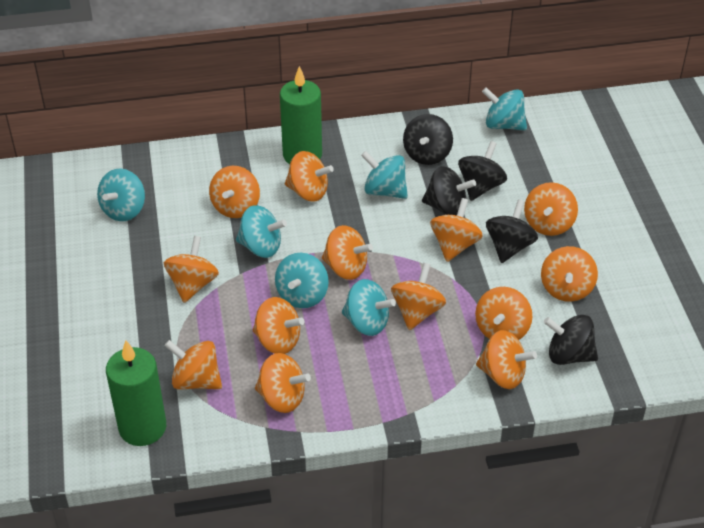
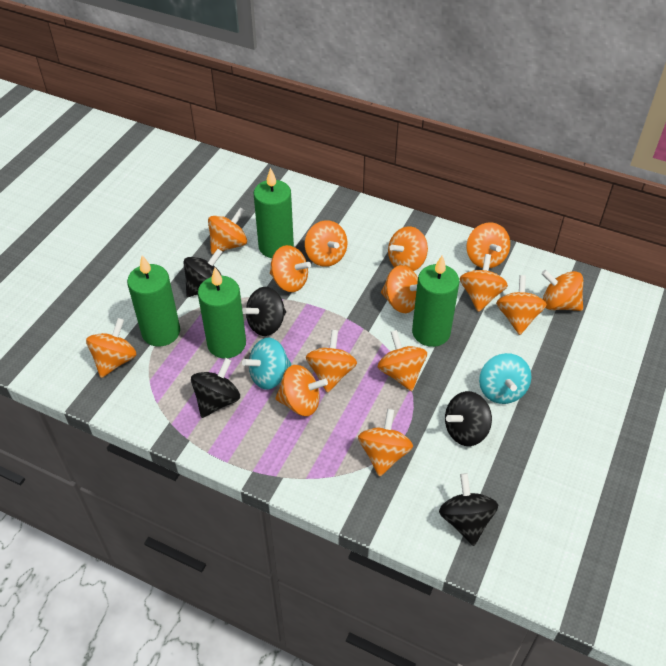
green candle: 2 -> 4
orange spinning top: 13 -> 14
turquoise spinning top: 6 -> 2

